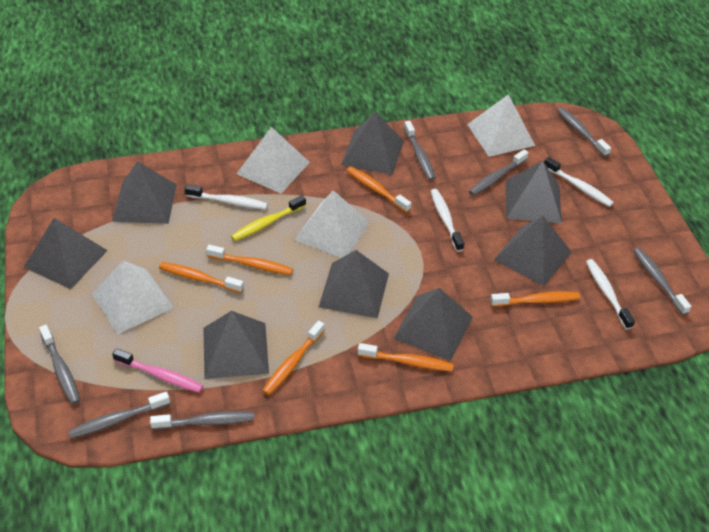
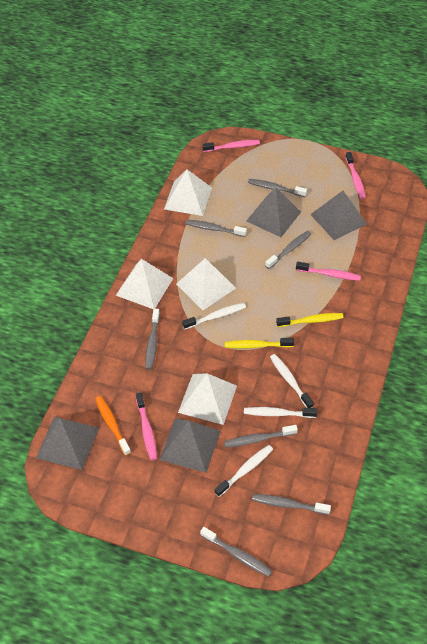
grey pyramid: 8 -> 4
orange toothbrush: 6 -> 1
pink toothbrush: 1 -> 4
yellow toothbrush: 1 -> 2

